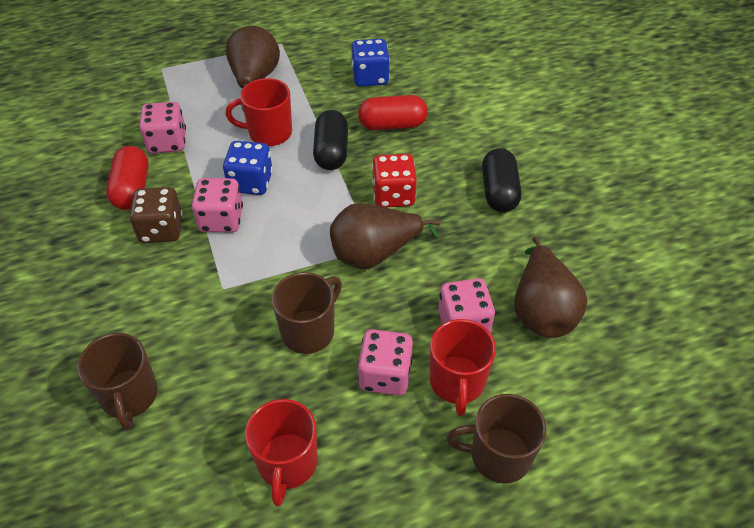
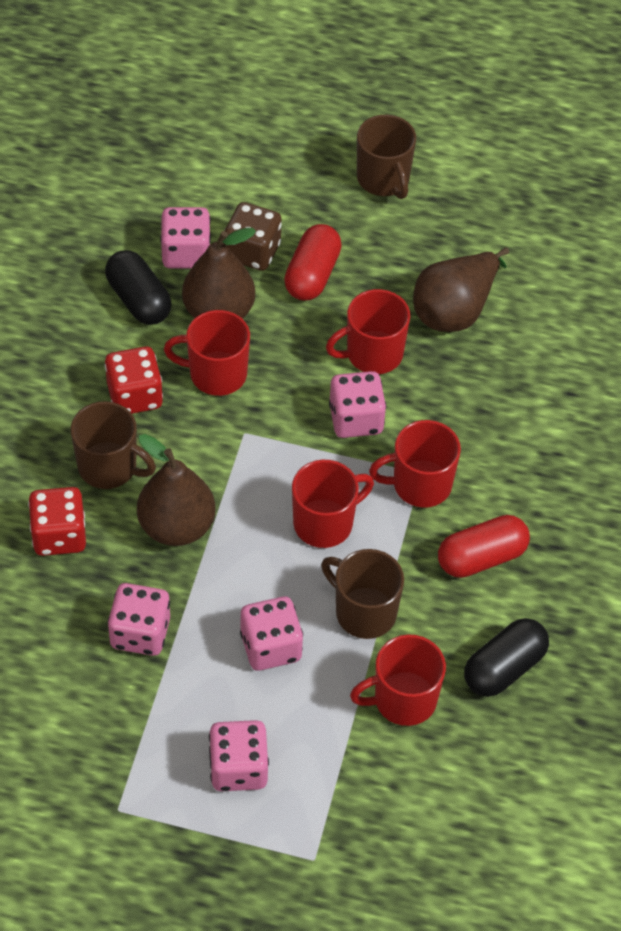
blue dice: 2 -> 0
pink dice: 4 -> 5
red dice: 1 -> 2
red mug: 3 -> 5

